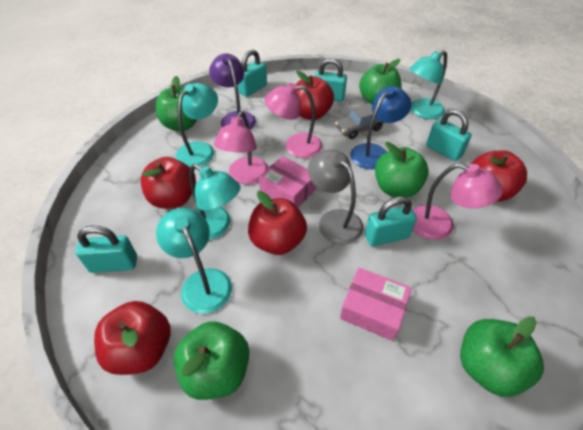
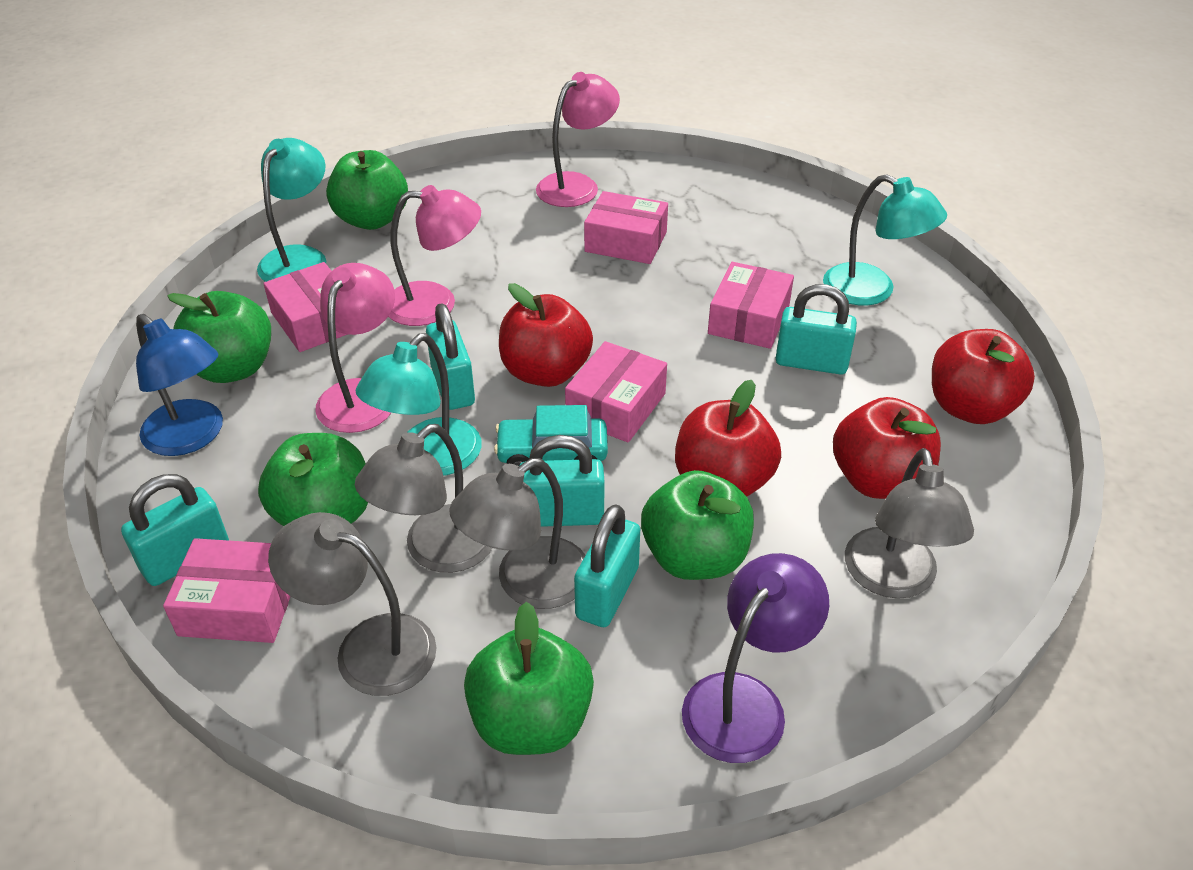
grey car: 1 -> 0
grey lamp: 1 -> 4
pink box: 2 -> 5
red apple: 5 -> 4
turquoise car: 0 -> 1
turquoise lamp: 4 -> 3

